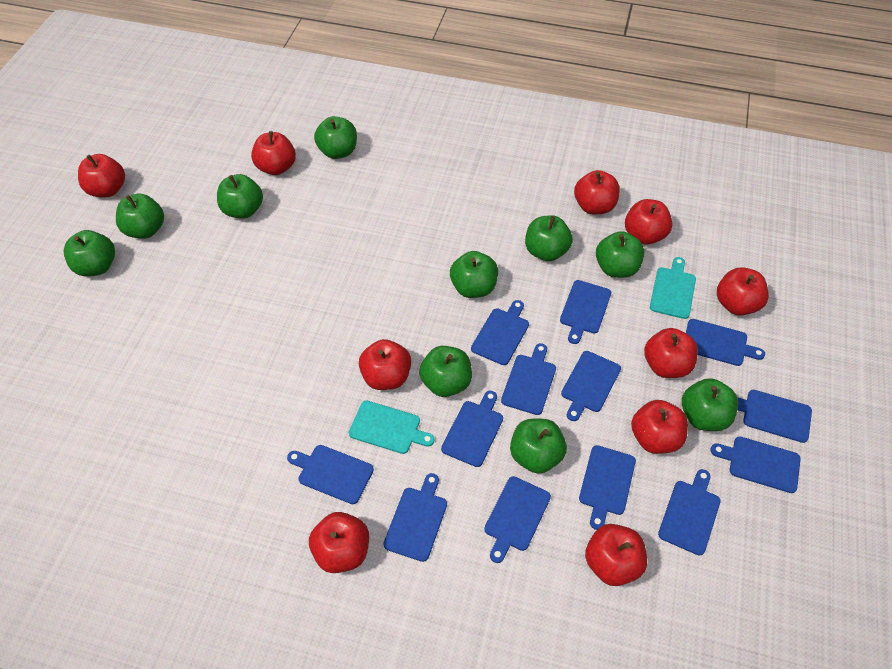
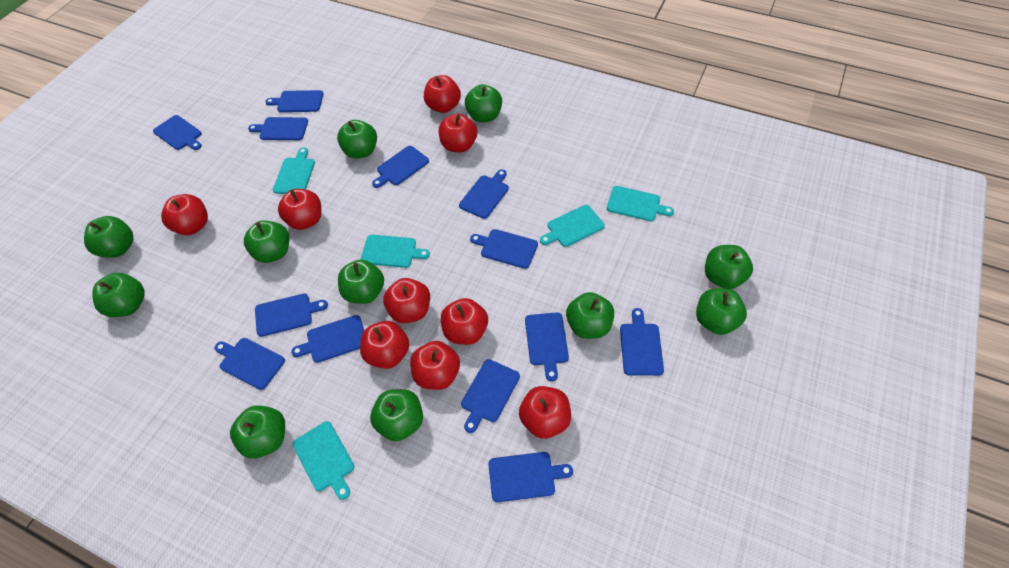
green apple: 10 -> 11
red apple: 10 -> 9
turquoise cutting board: 2 -> 5

